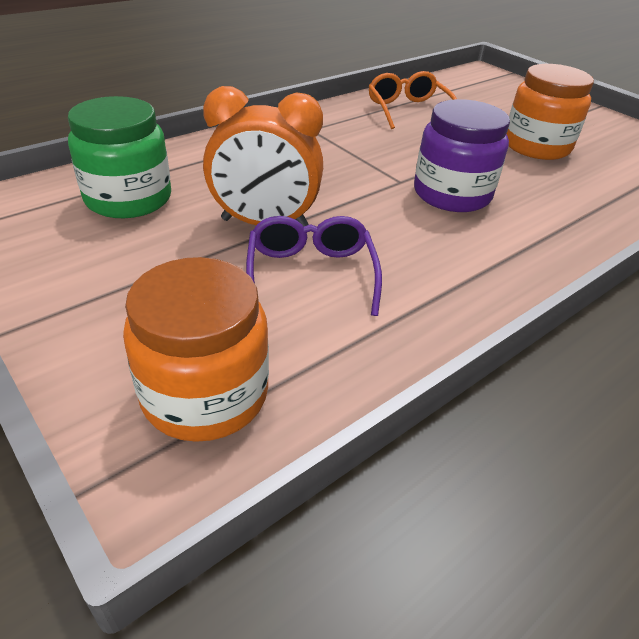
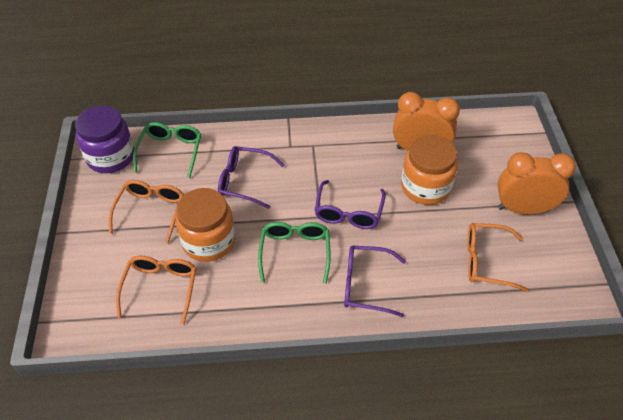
green glasses: 0 -> 2
green jar: 1 -> 0
orange clock: 1 -> 2
orange glasses: 1 -> 3
purple glasses: 1 -> 3

